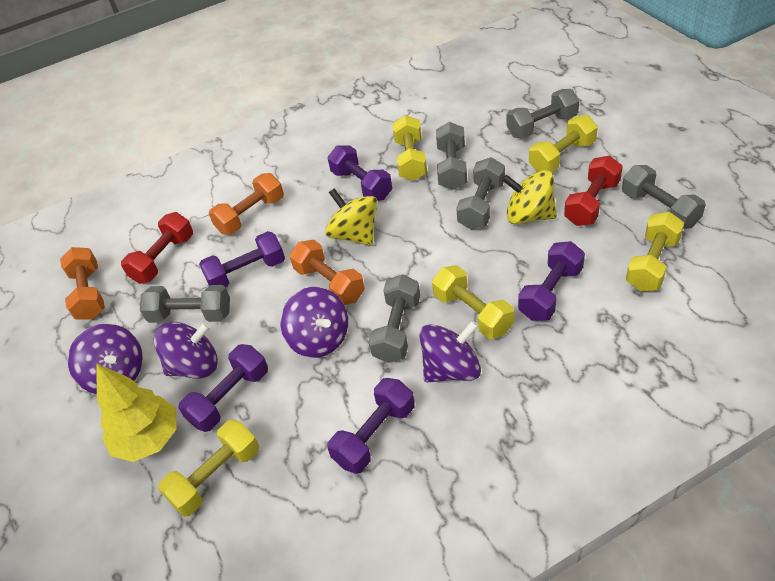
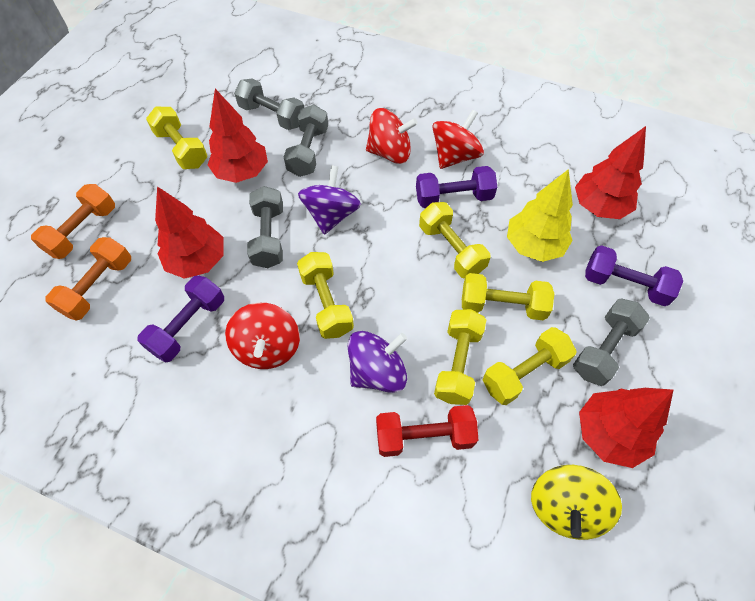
grey dumbbell: 6 -> 4
orange dumbbell: 3 -> 2
purple dumbbell: 5 -> 3
purple spinning top: 4 -> 2
red dumbbell: 2 -> 1
red spinning top: 0 -> 3
red tree: 0 -> 4
yellow dumbbell: 5 -> 6
yellow spinning top: 2 -> 1

